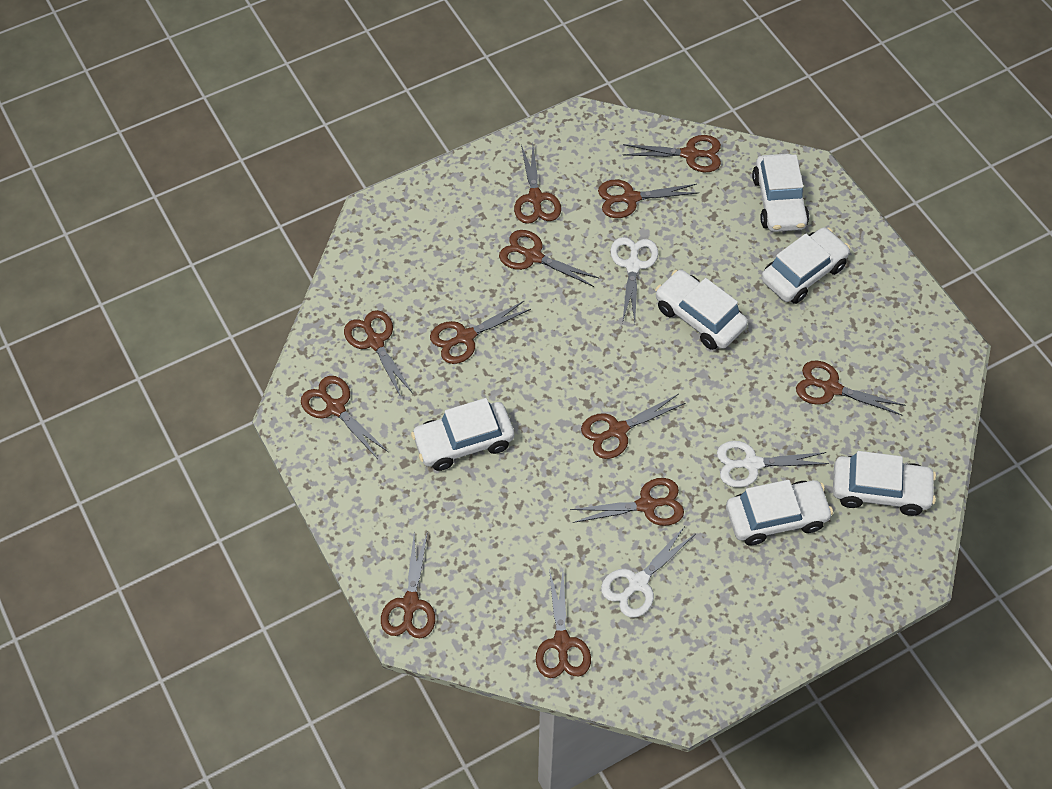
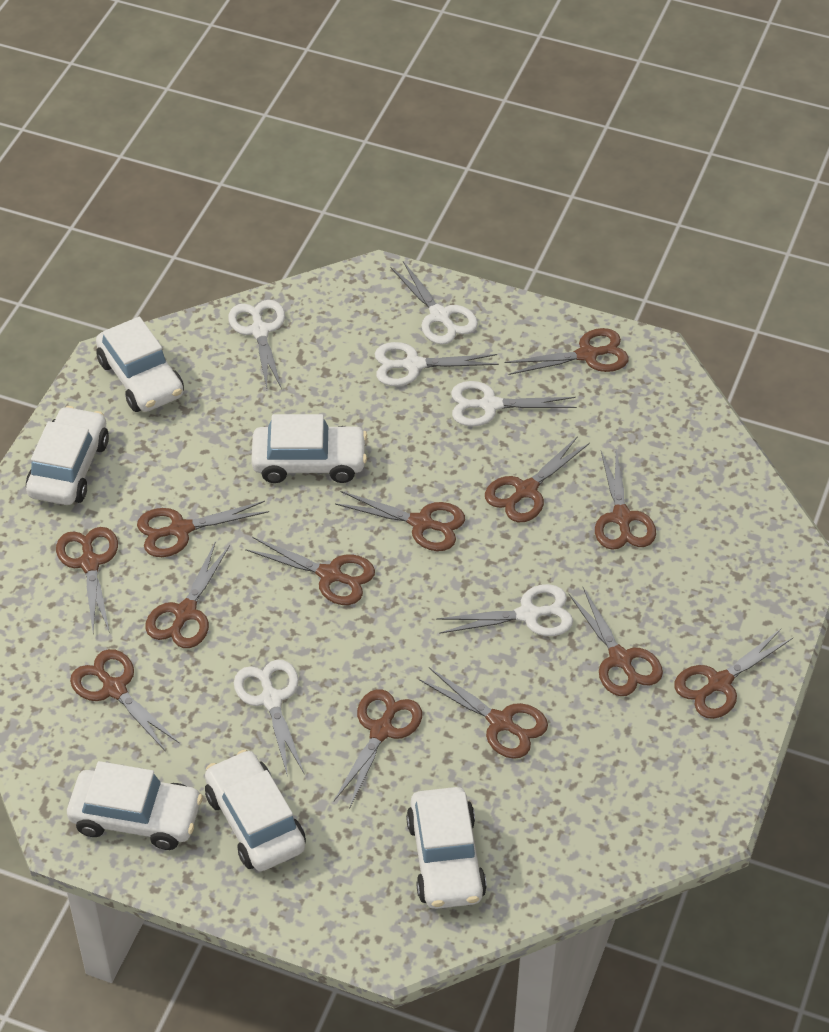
brown scissors: 12 -> 13
white scissors: 3 -> 6

